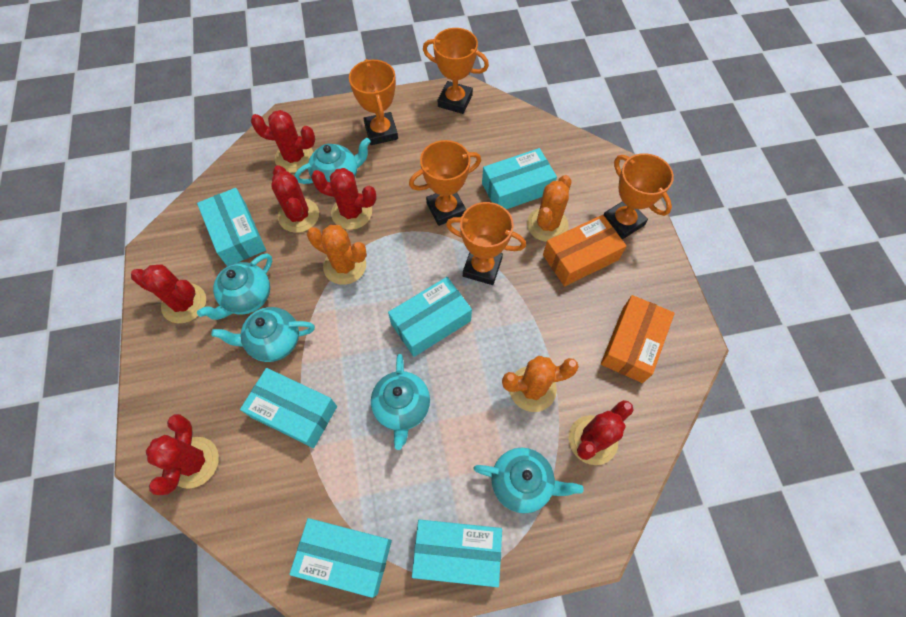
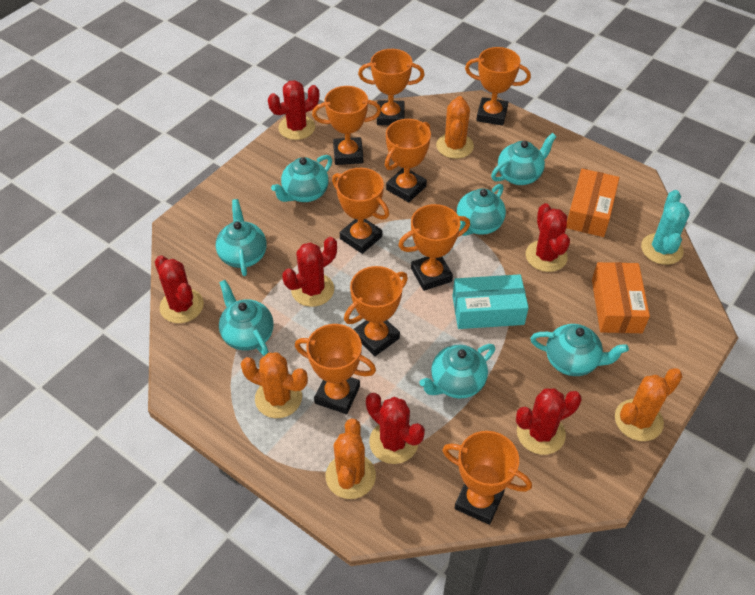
orange cactus: 3 -> 4
orange trophy: 5 -> 9
turquoise box: 6 -> 1
turquoise cactus: 0 -> 1
turquoise teapot: 5 -> 7

